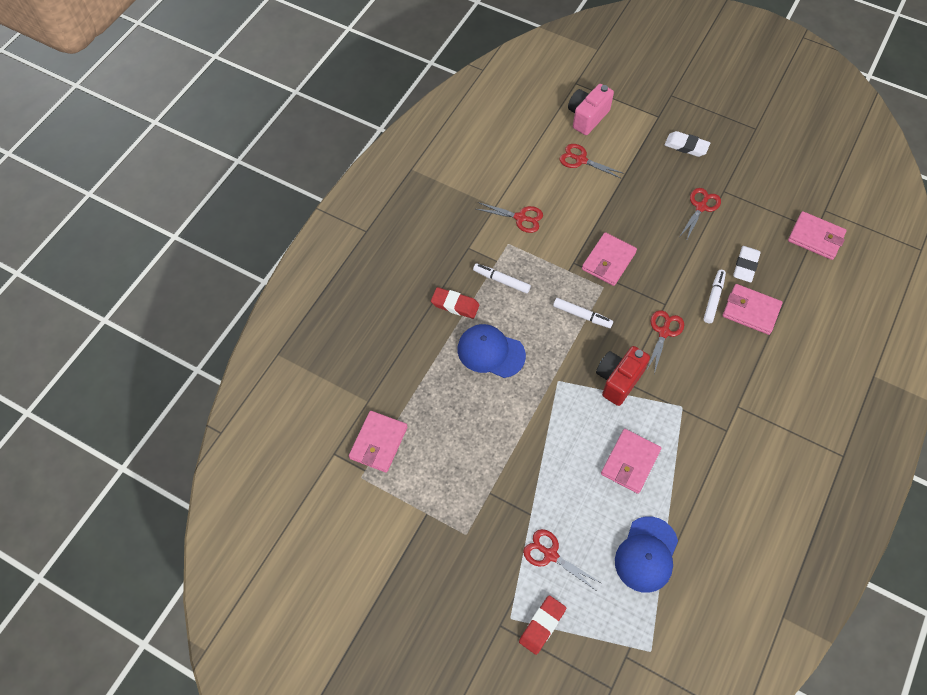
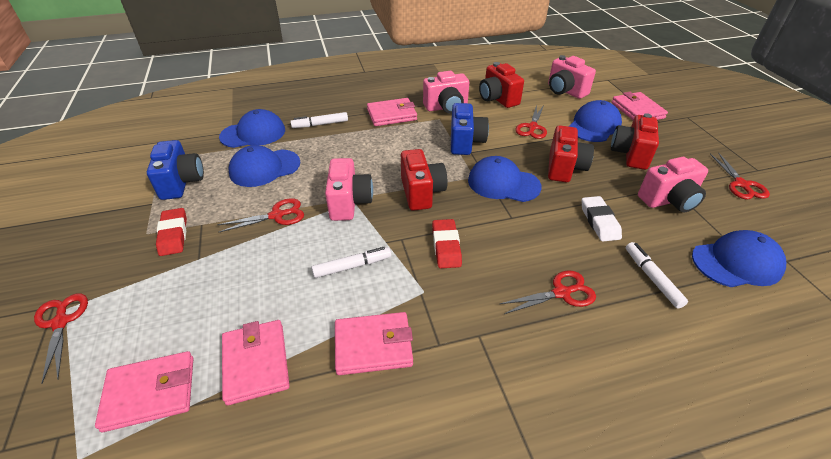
blue camera: 0 -> 2
blue cap: 2 -> 5
pink camera: 1 -> 4
red camera: 1 -> 4
white eraser: 2 -> 1

